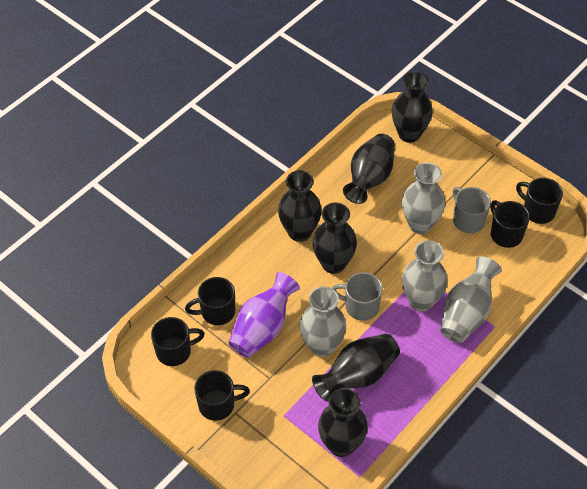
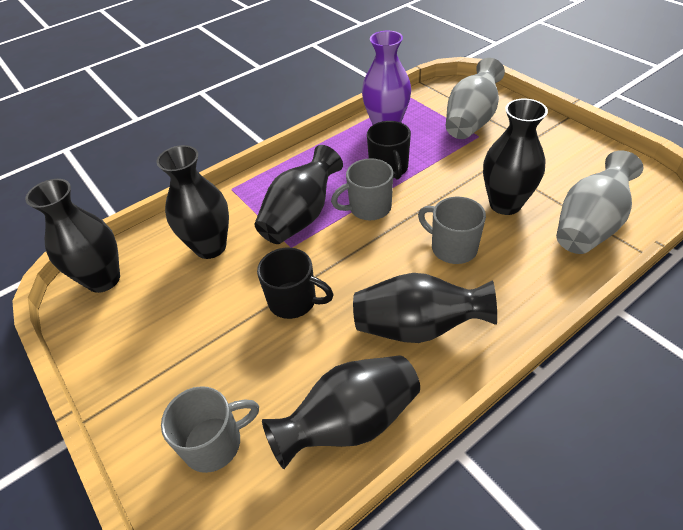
black mug: 5 -> 2
grey mug: 2 -> 3
grey vase: 4 -> 2

